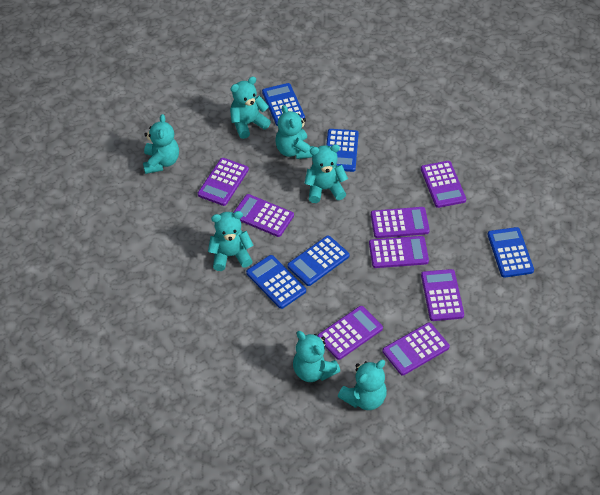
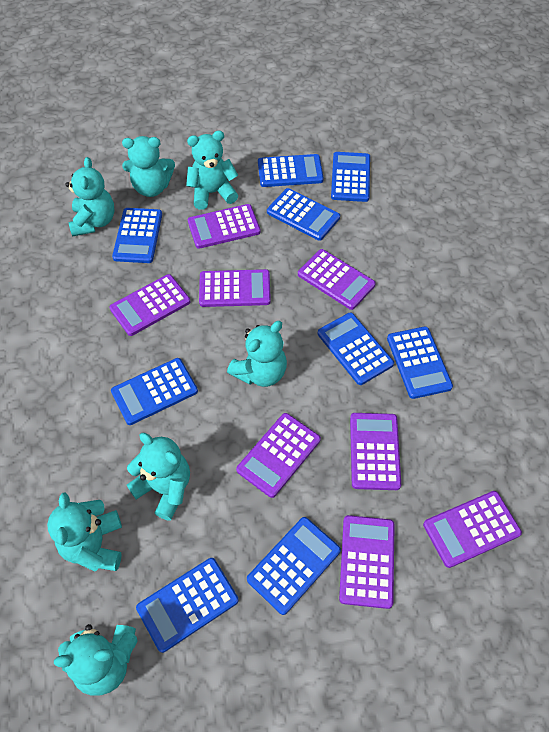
blue calculator: 5 -> 9

